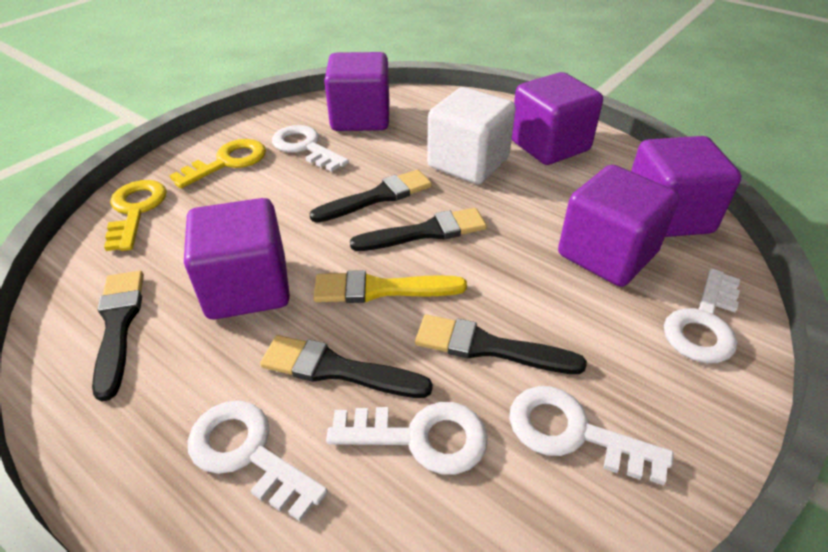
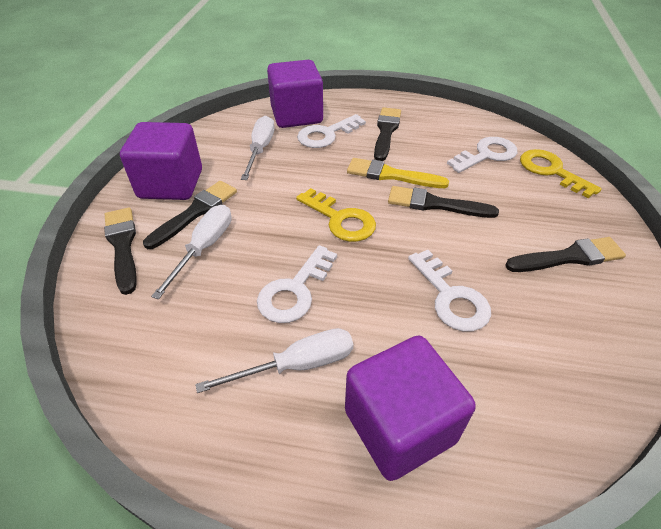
purple cube: 5 -> 3
white cube: 1 -> 0
white key: 5 -> 4
white screwdriver: 0 -> 3

